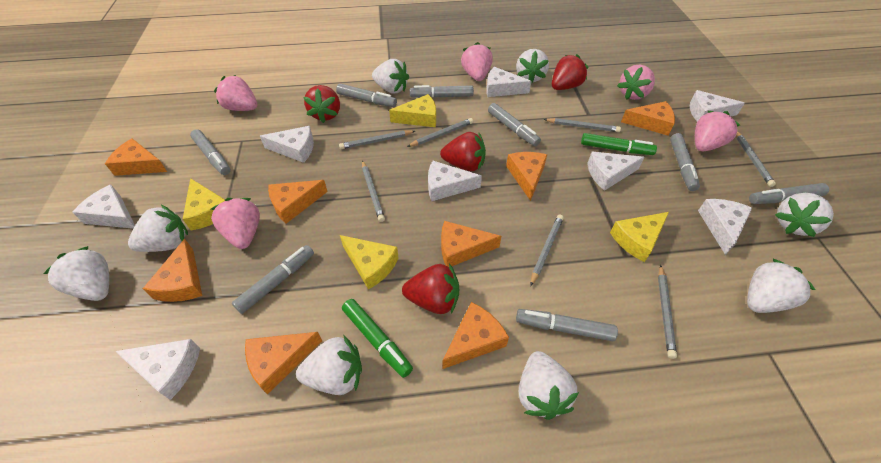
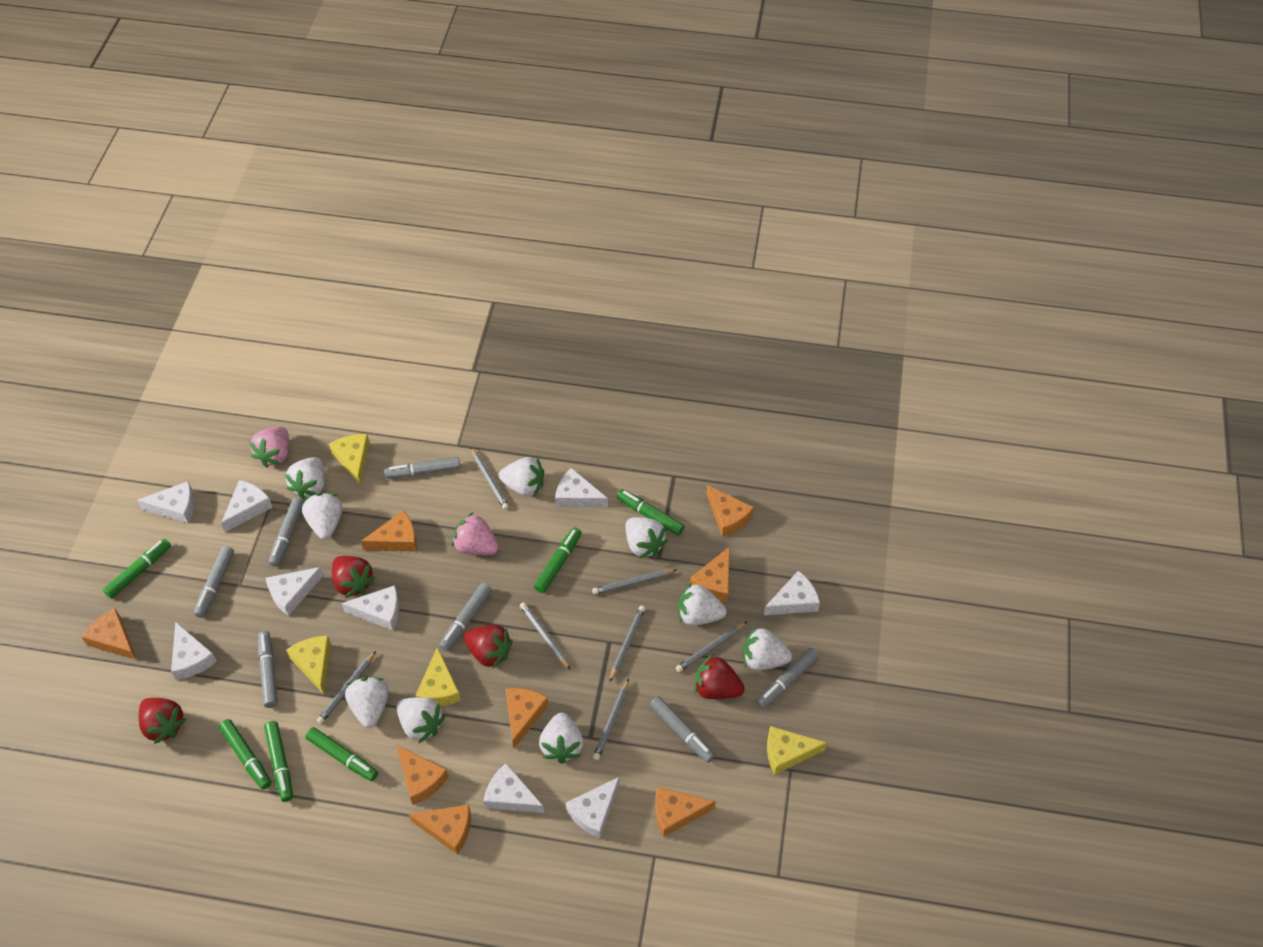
green marker: 2 -> 6
grey marker: 8 -> 7
pink strawberry: 5 -> 2
white cheese: 8 -> 9
white strawberry: 8 -> 9

